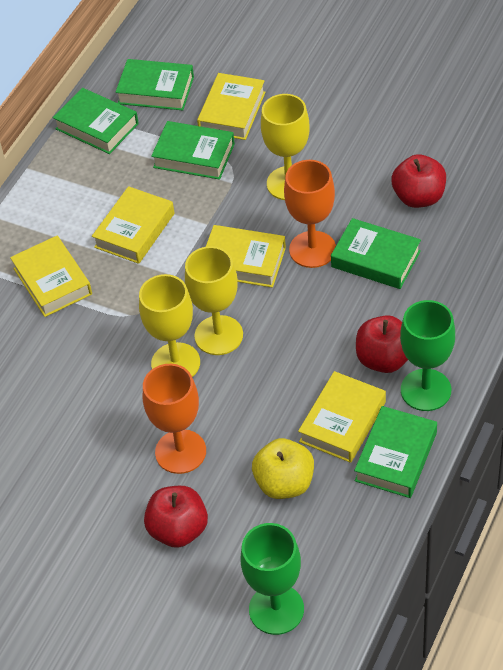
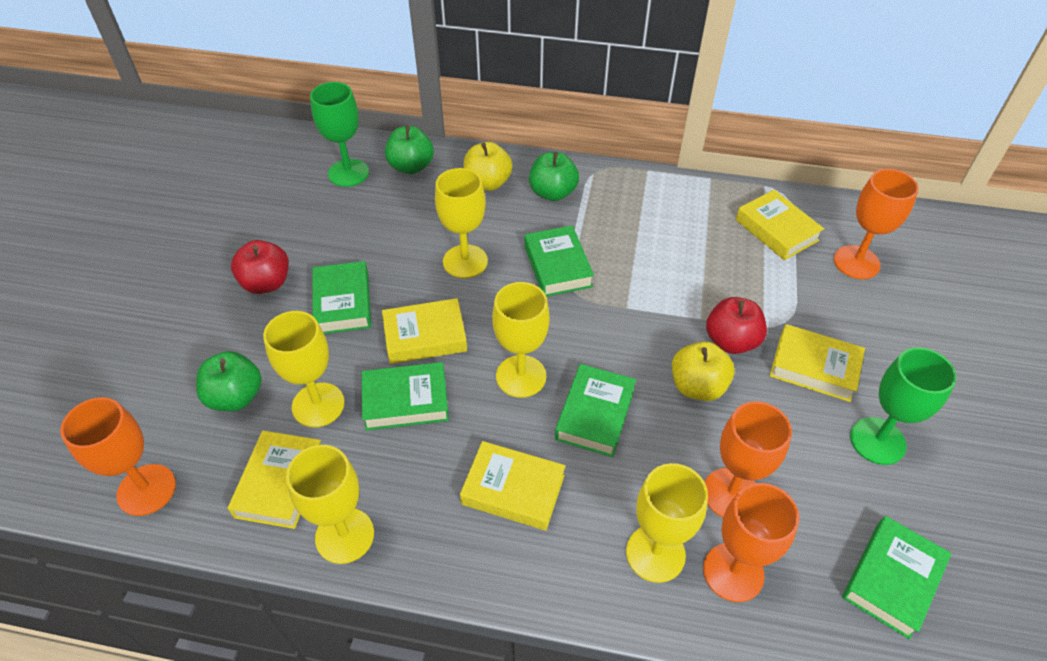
green apple: 0 -> 3
orange goblet: 2 -> 4
red apple: 3 -> 2
yellow apple: 1 -> 2
yellow goblet: 3 -> 5

